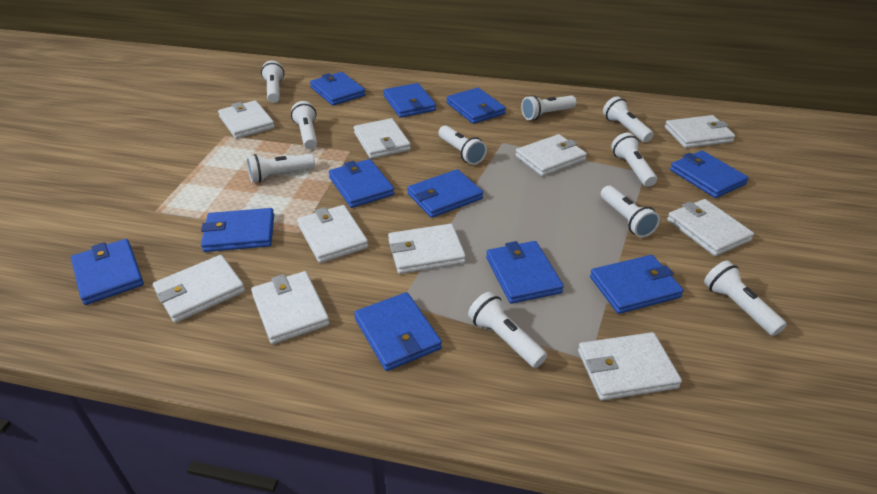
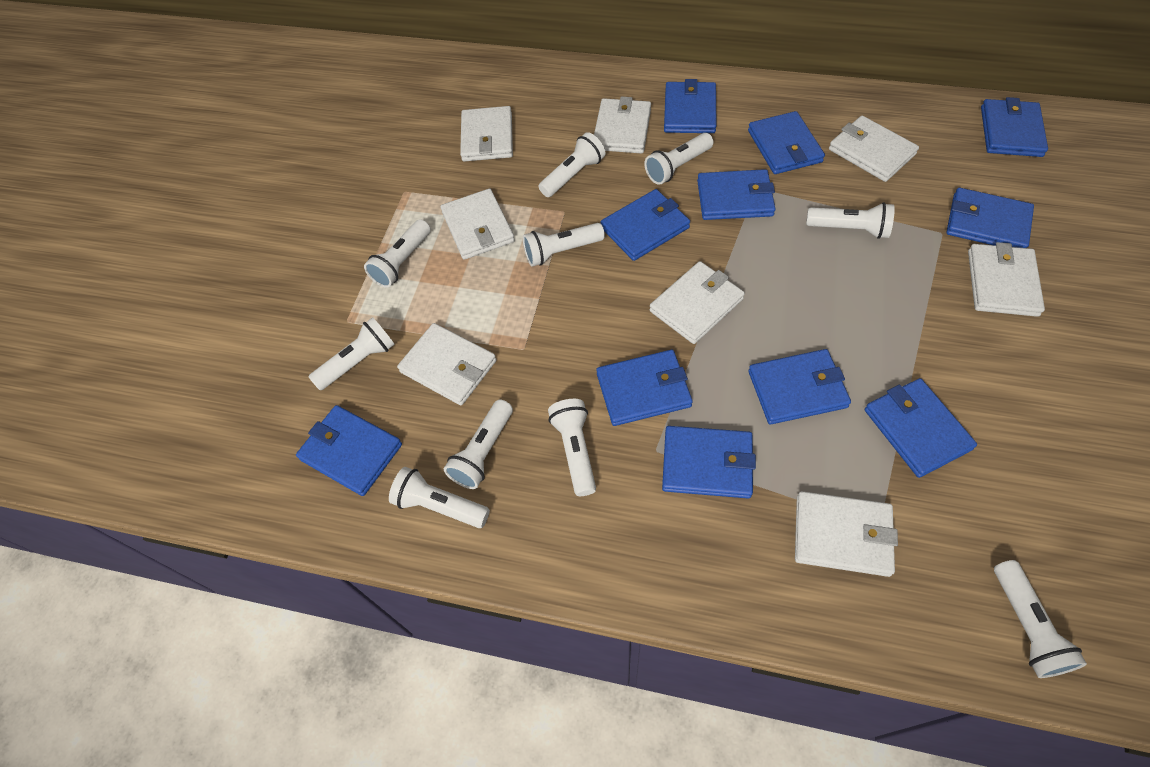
white wallet: 10 -> 8

